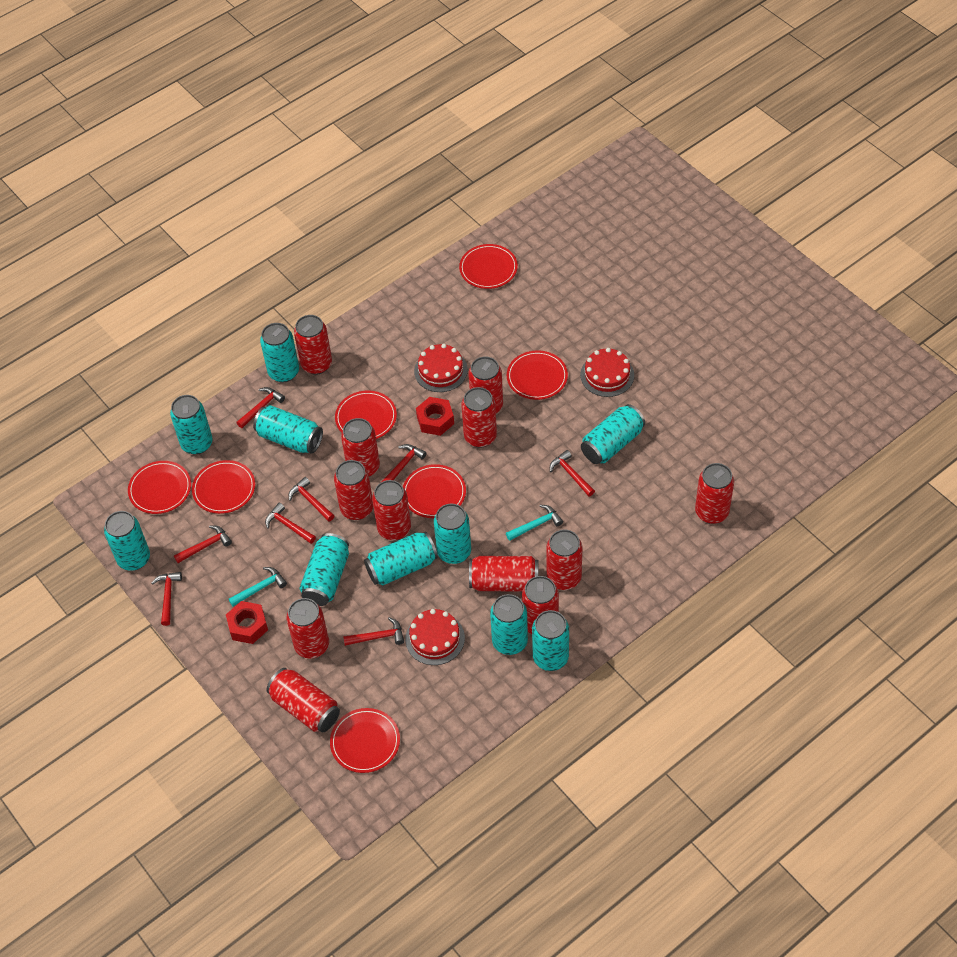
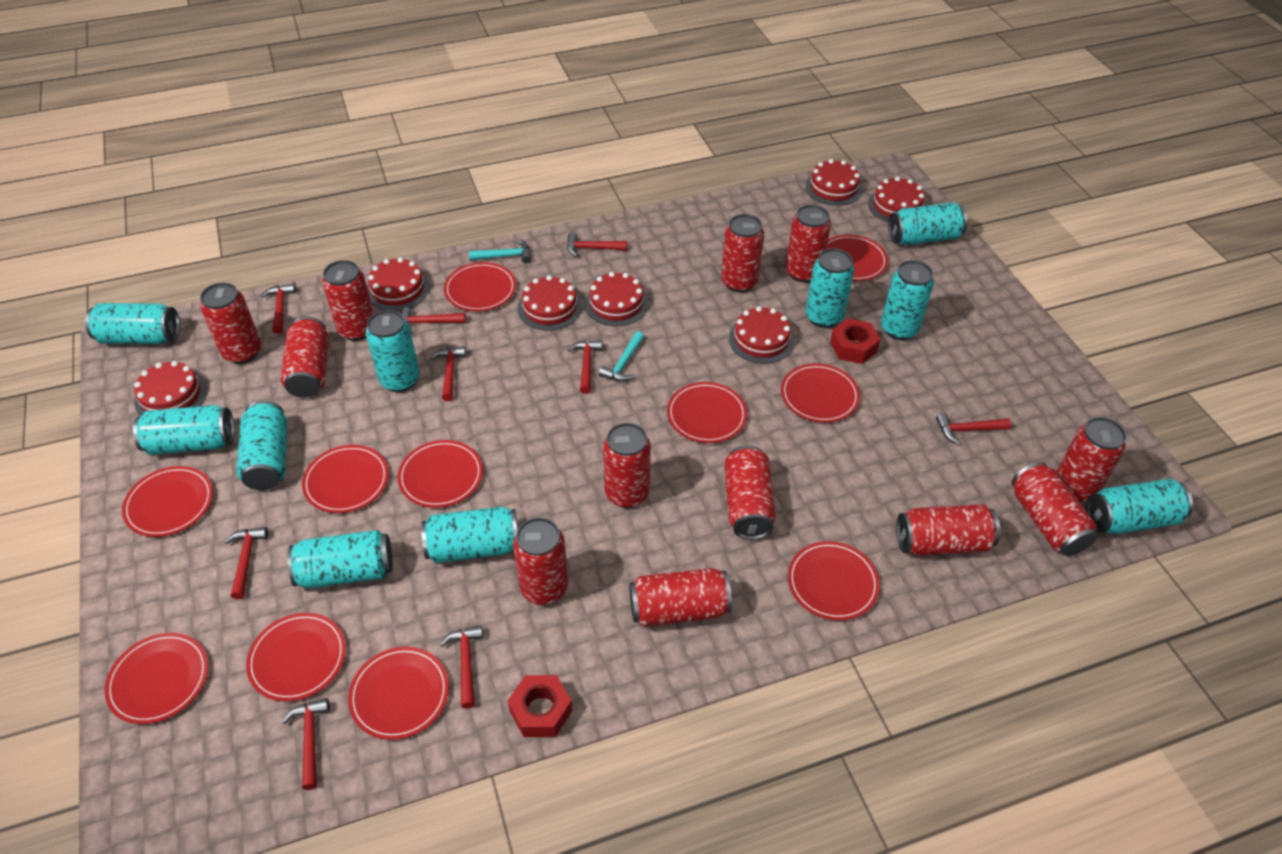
red cake: 3 -> 7
red hammer: 8 -> 9
red plate: 7 -> 11

